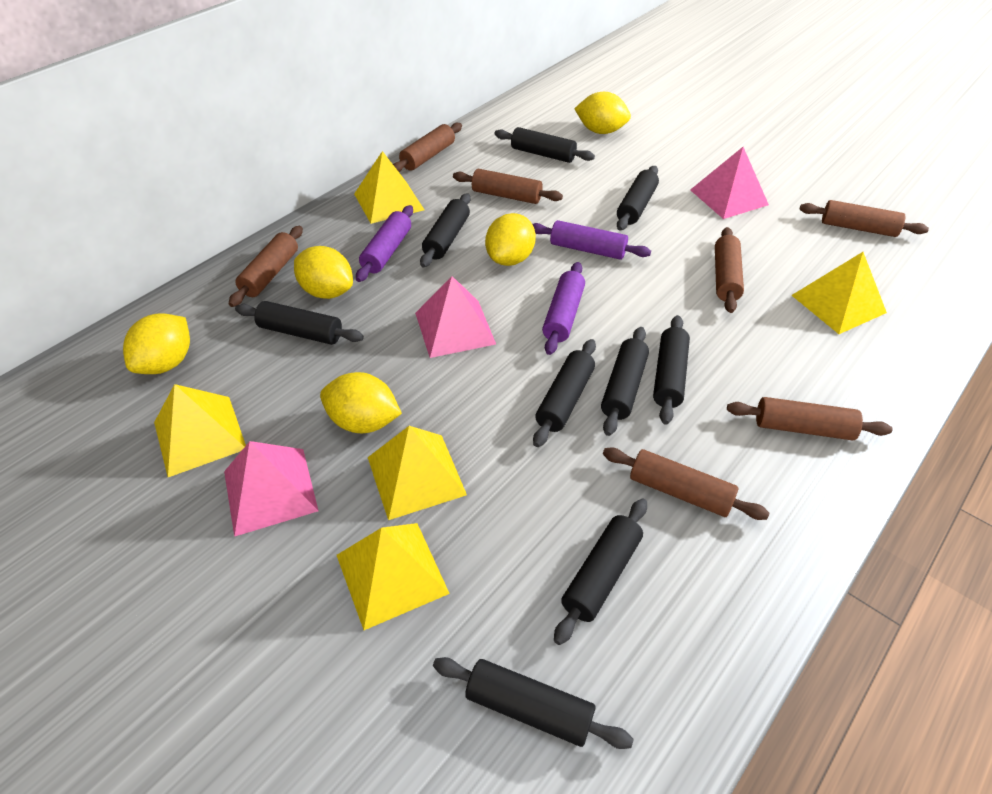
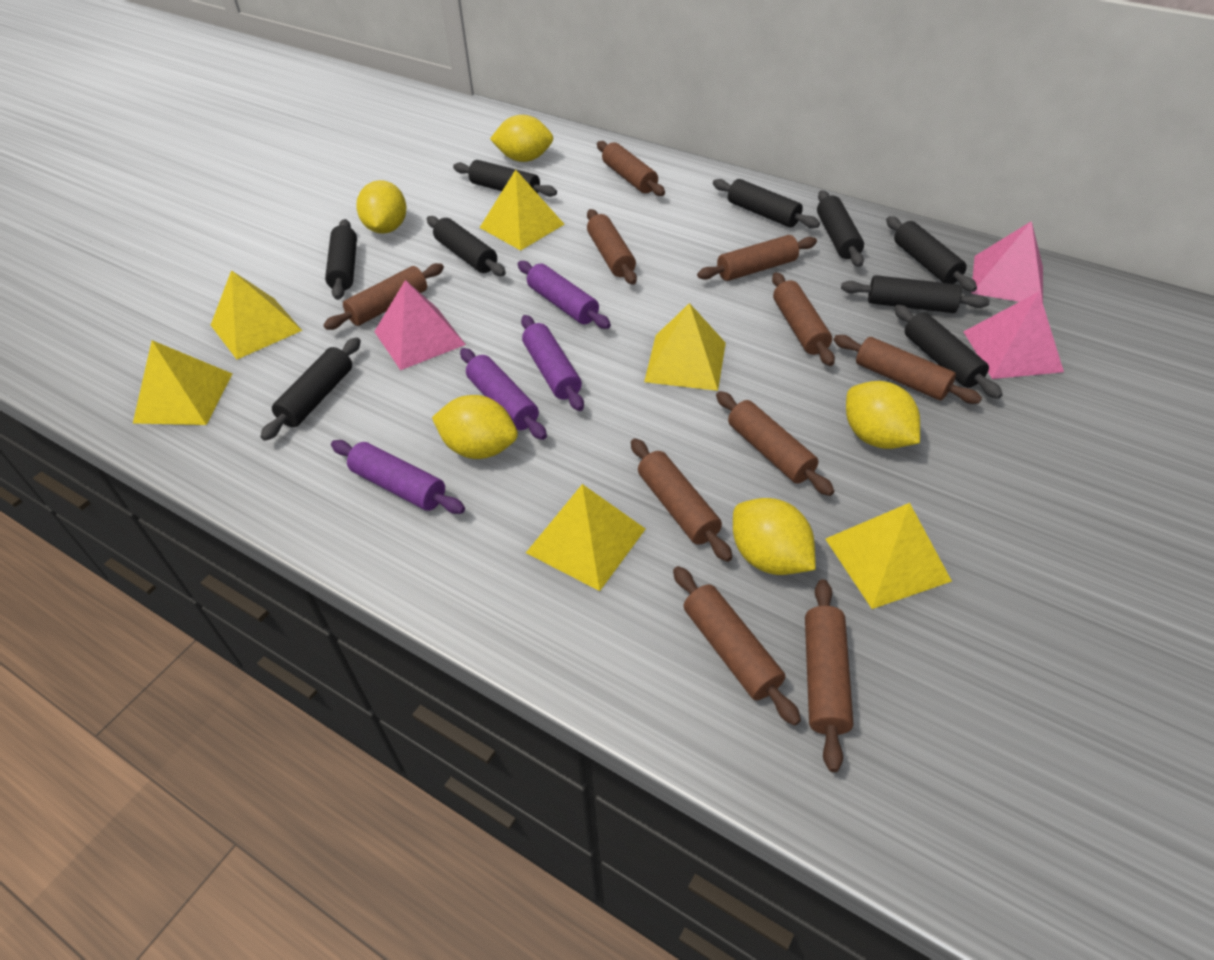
brown rolling pin: 7 -> 10
purple rolling pin: 3 -> 4
yellow pyramid: 5 -> 6

